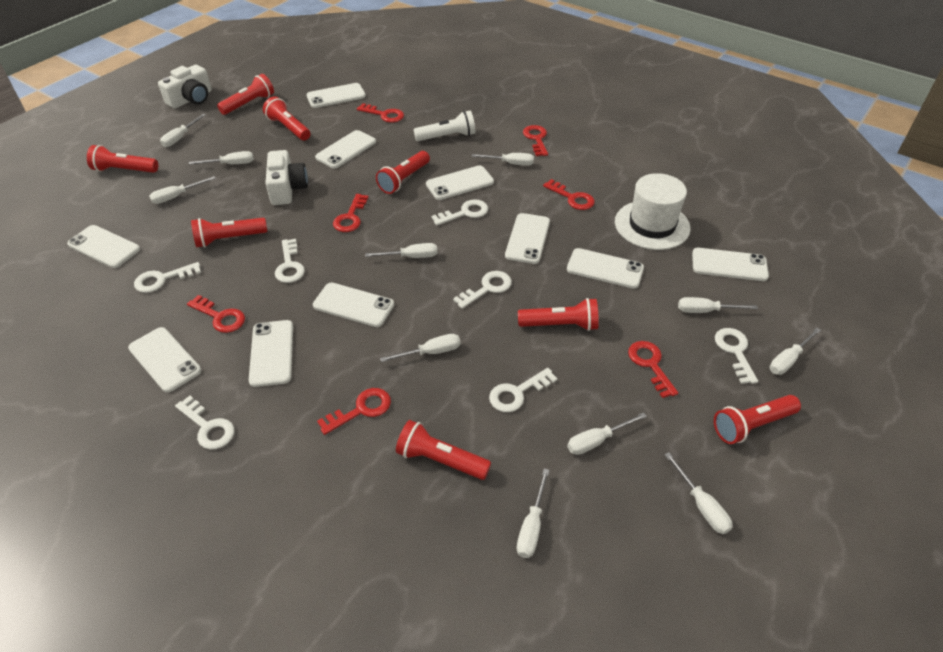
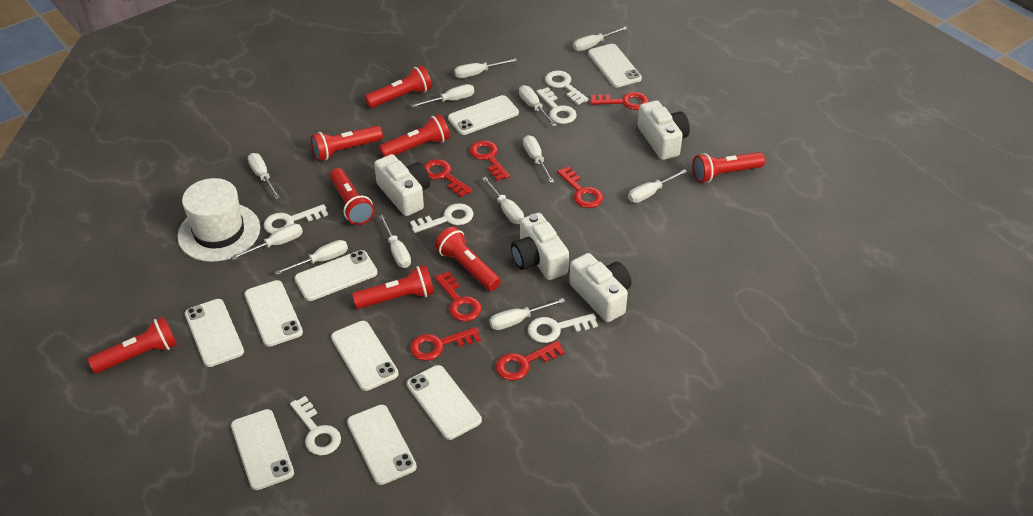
white camera: 2 -> 4
white flashlight: 1 -> 0
white key: 7 -> 6
white phone: 10 -> 9
white screwdriver: 11 -> 12

